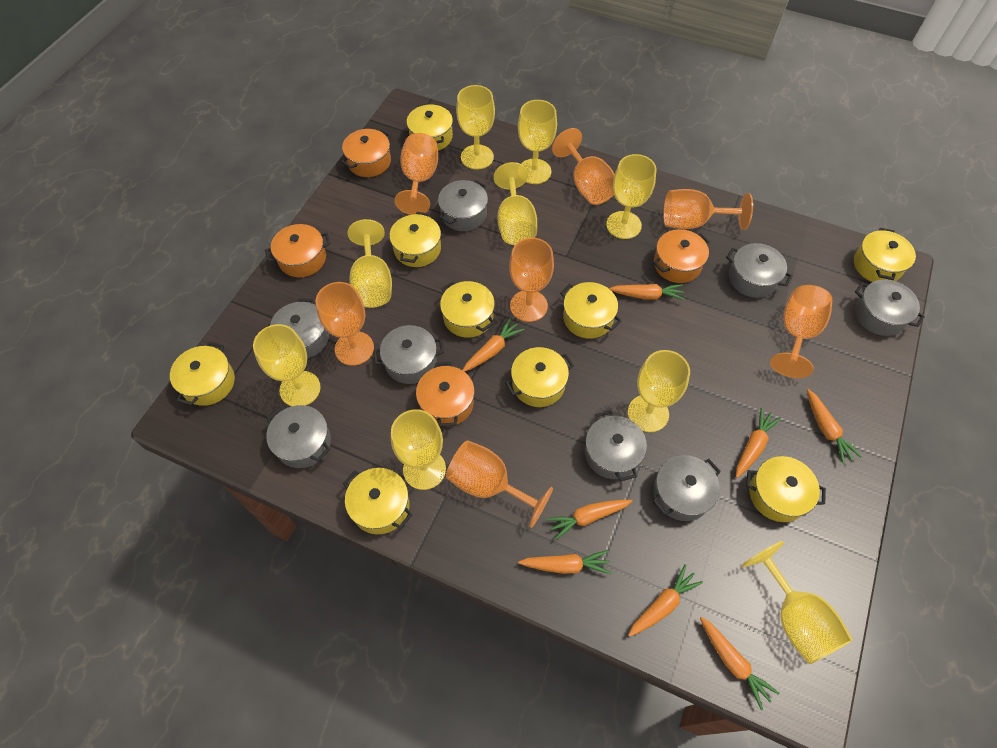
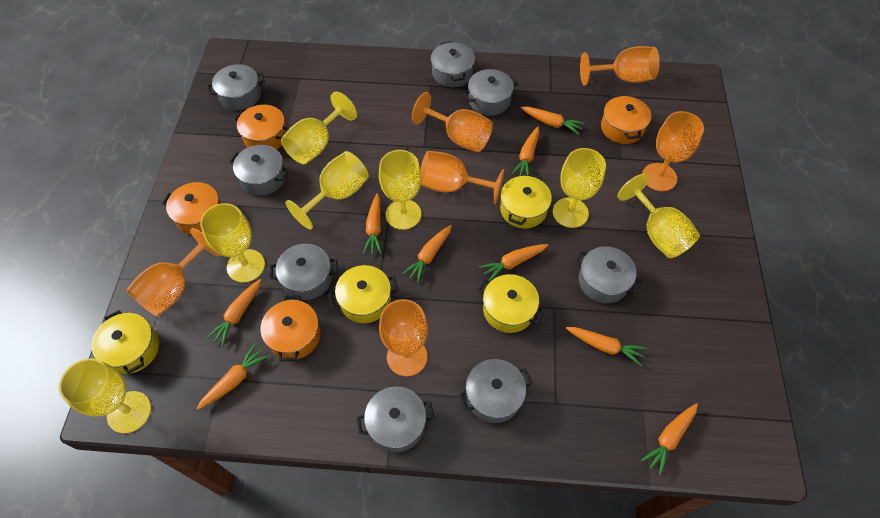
orange carrot: 8 -> 9
orange goblet: 7 -> 6
yellow goblet: 9 -> 7
yellow pot: 9 -> 4

